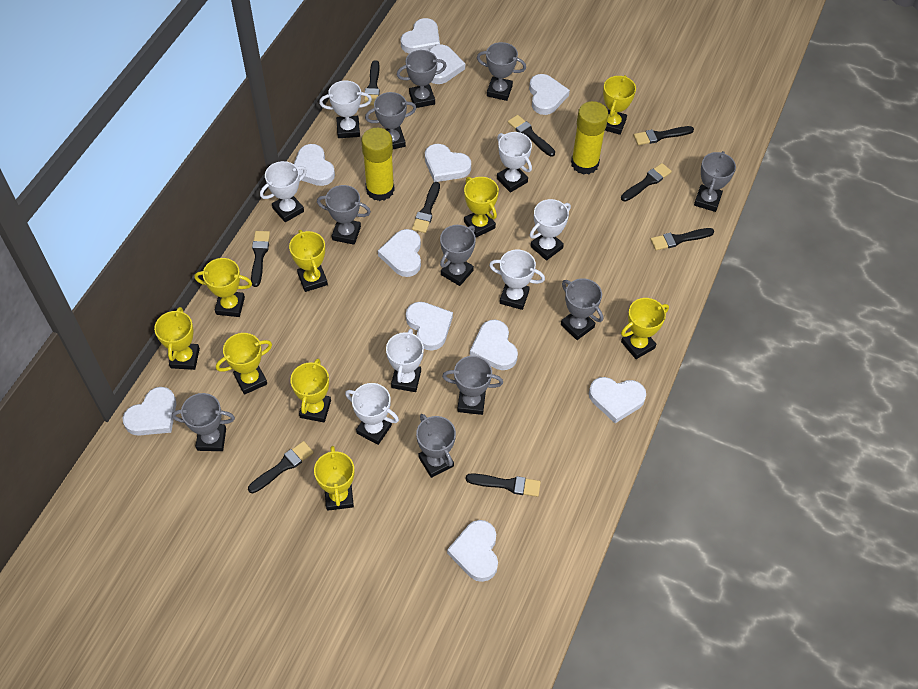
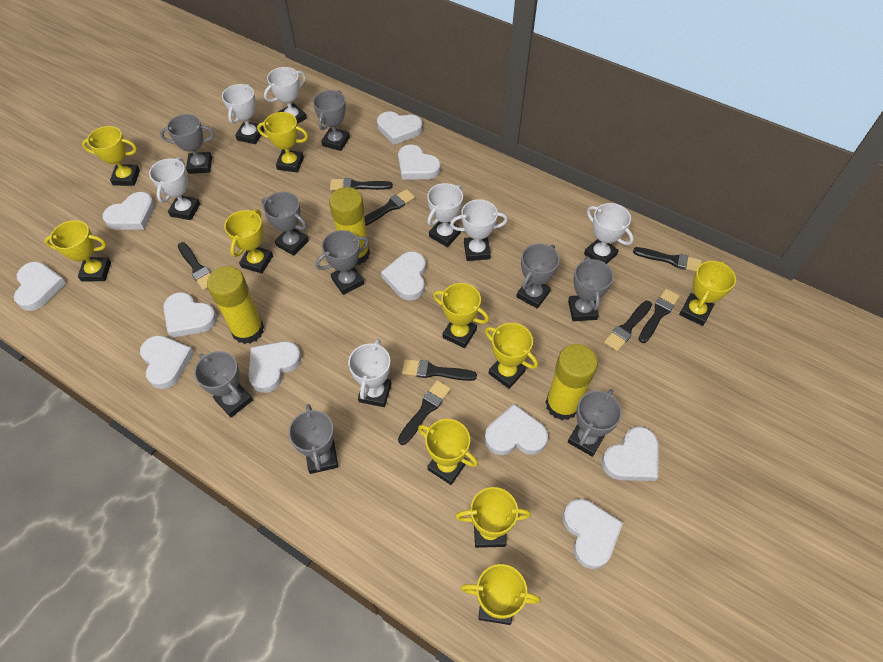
black brush: 9 -> 8
grey trophy: 10 -> 9
yellow glue stick: 2 -> 3
yellow trophy: 9 -> 10

